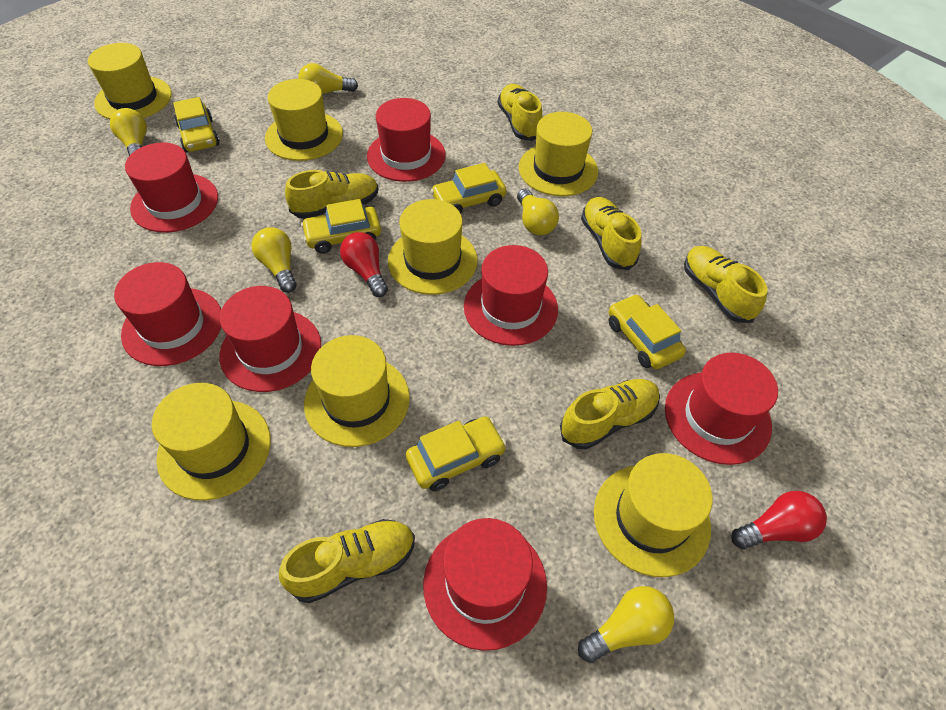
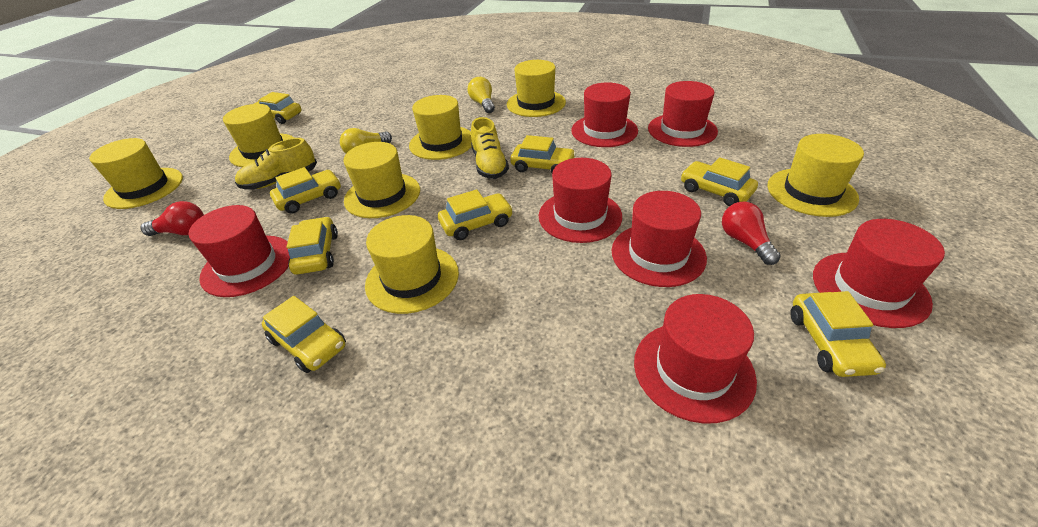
yellow car: 5 -> 8
yellow light bulb: 5 -> 2
yellow shoe: 6 -> 2

